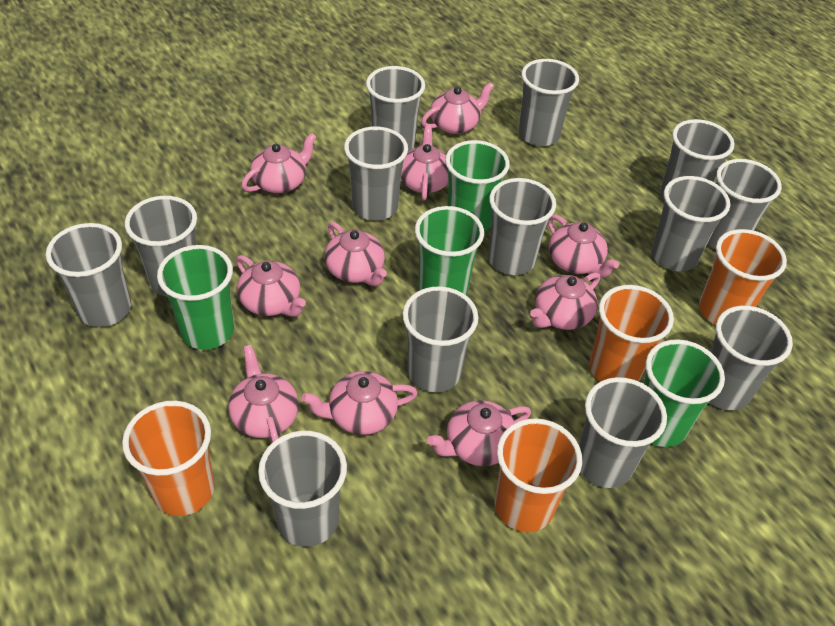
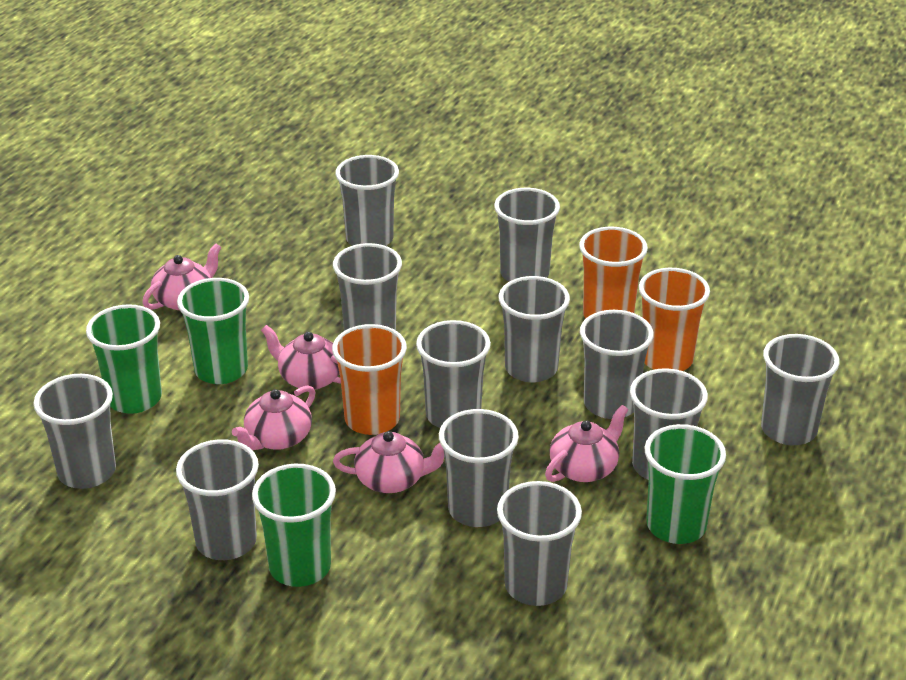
grey cup: 13 -> 12
orange cup: 4 -> 3
pink teapot: 10 -> 5

